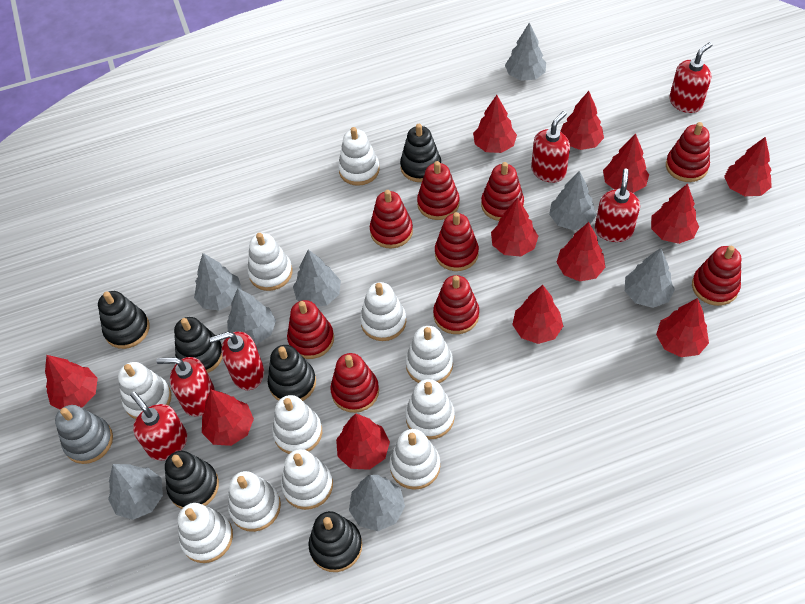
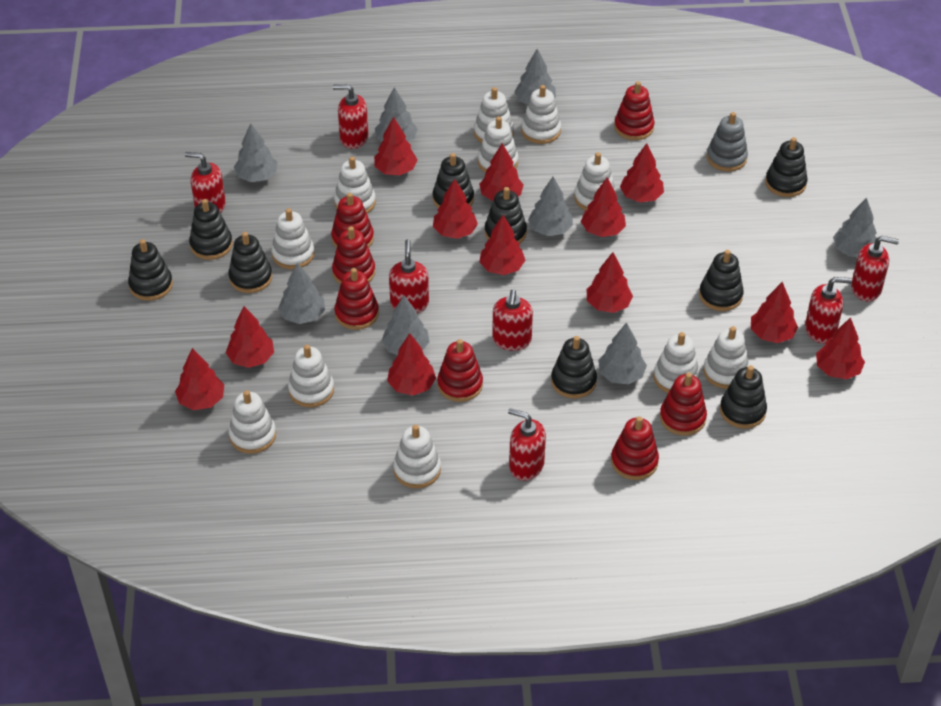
black stacking toy: 6 -> 9
red soap dispenser: 6 -> 7
red stacking toy: 9 -> 7

